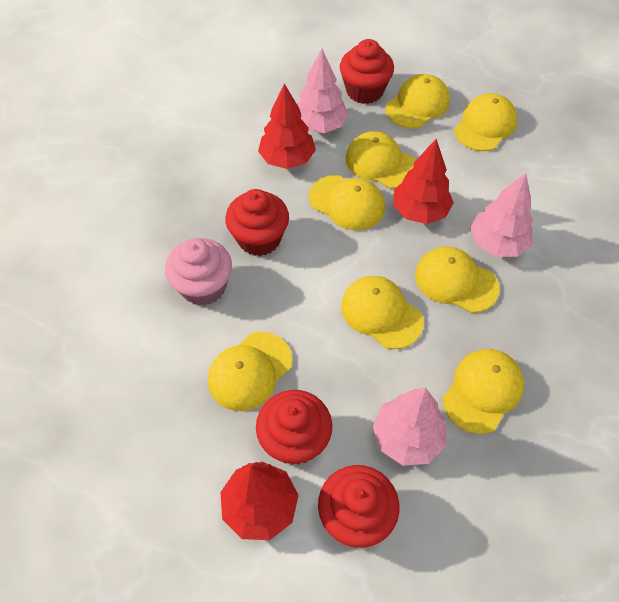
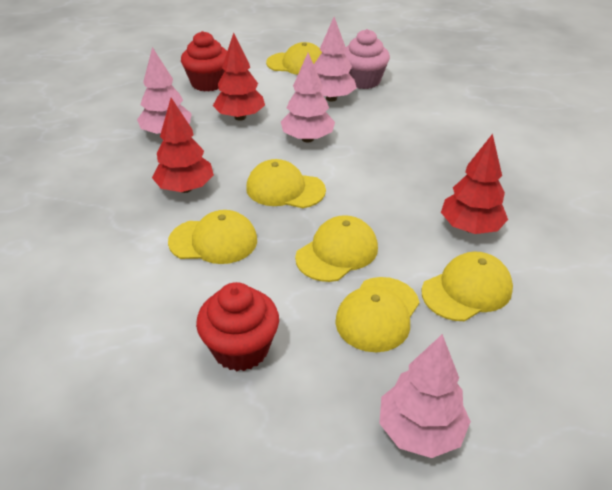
pink tree: 3 -> 4
red cupcake: 4 -> 2
yellow cap: 8 -> 6

